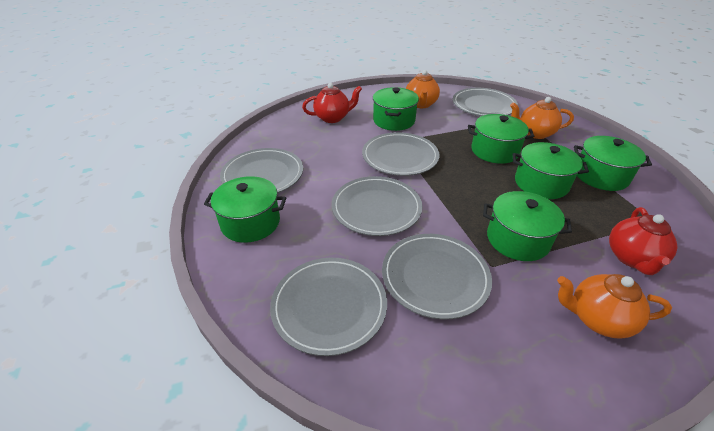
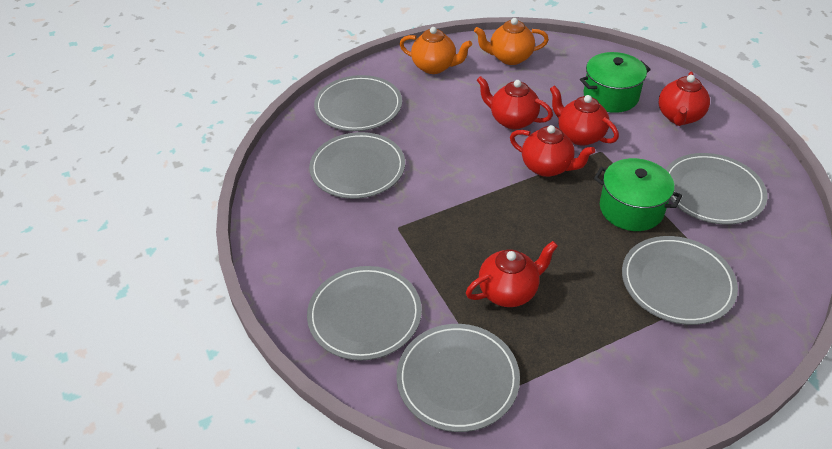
green pot: 6 -> 2
orange teapot: 3 -> 2
red teapot: 2 -> 5

